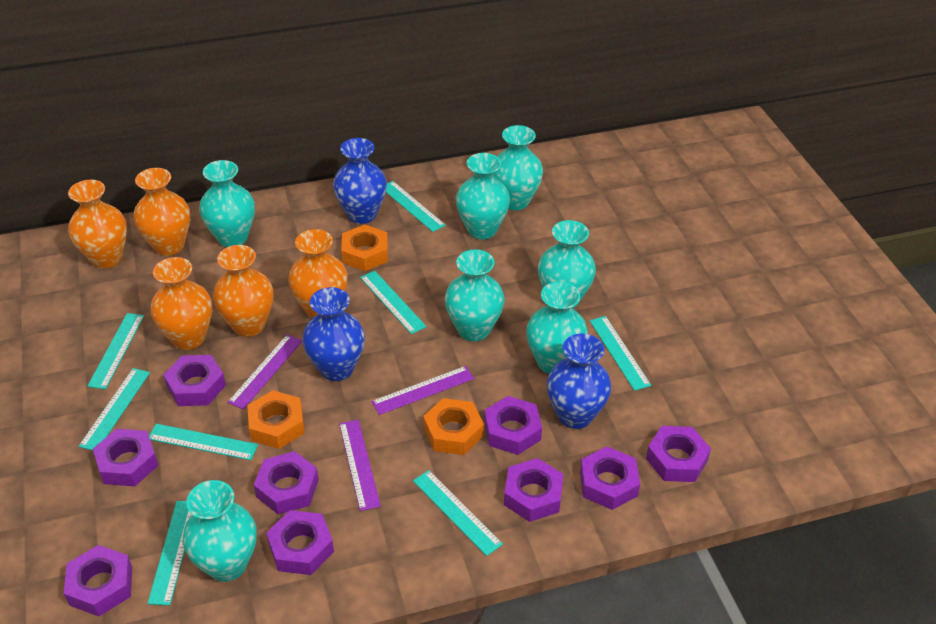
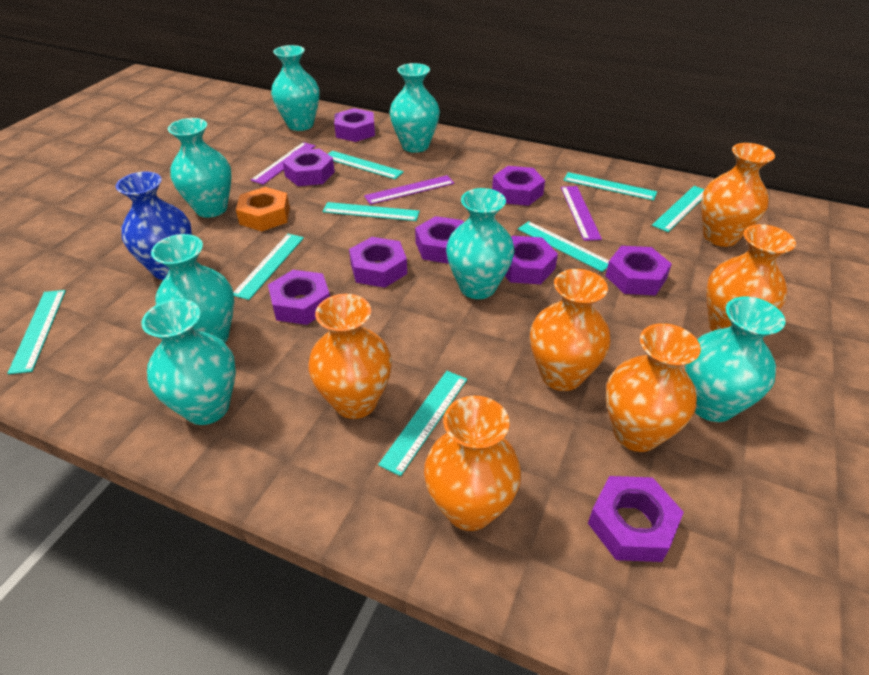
blue vase: 3 -> 1
orange nut: 3 -> 1
orange vase: 5 -> 6

